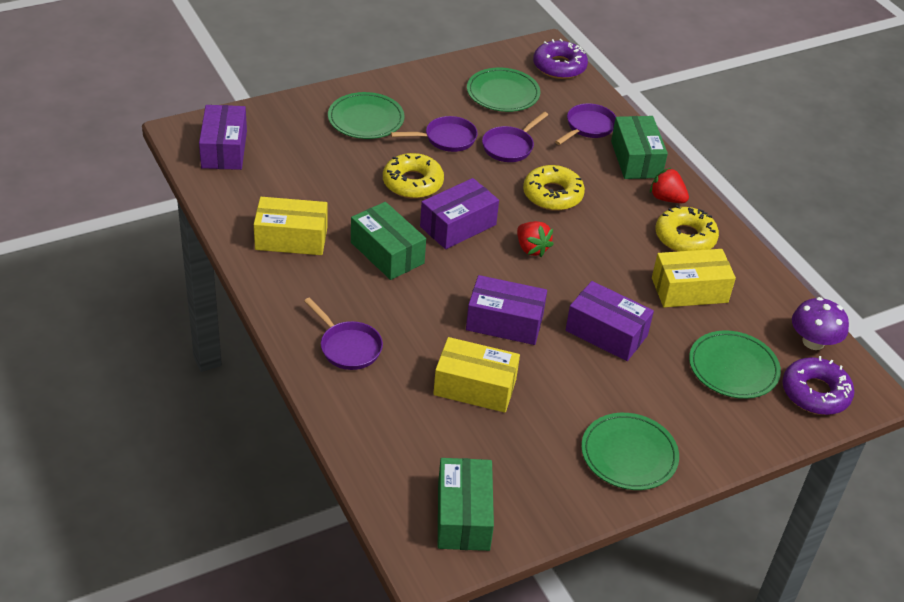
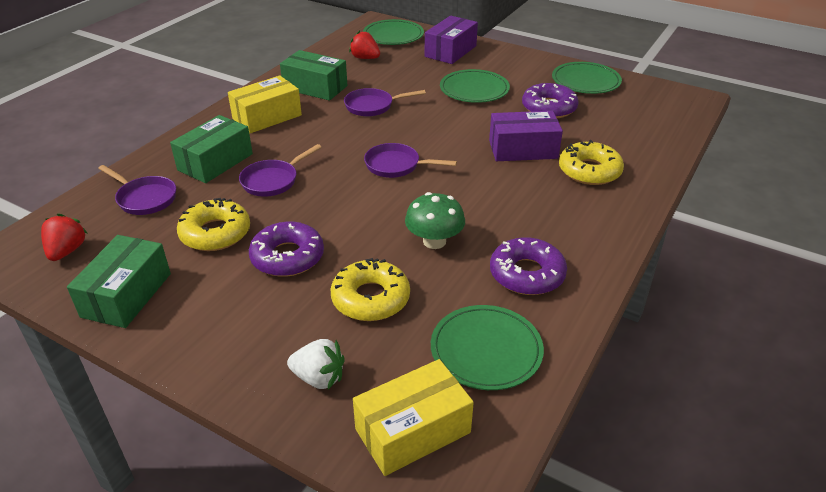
green mushroom: 0 -> 1
purple box: 4 -> 2
purple donut: 2 -> 3
purple mushroom: 1 -> 0
white strawberry: 0 -> 1
yellow box: 3 -> 2

